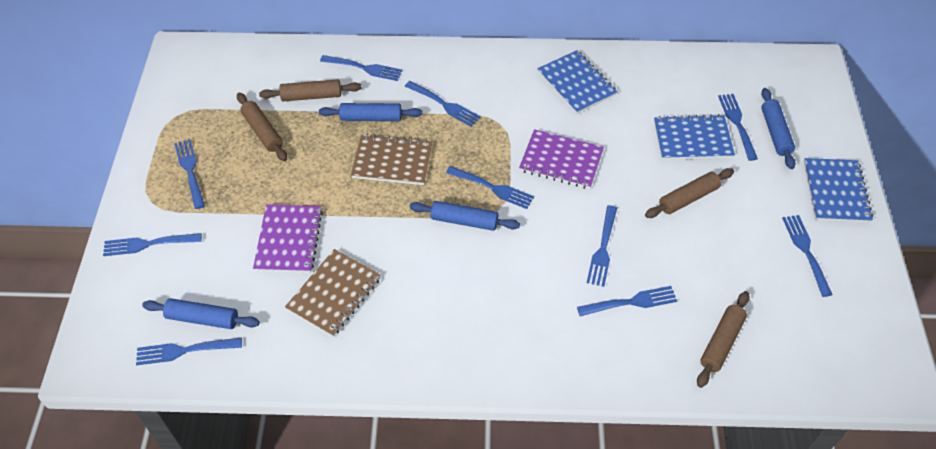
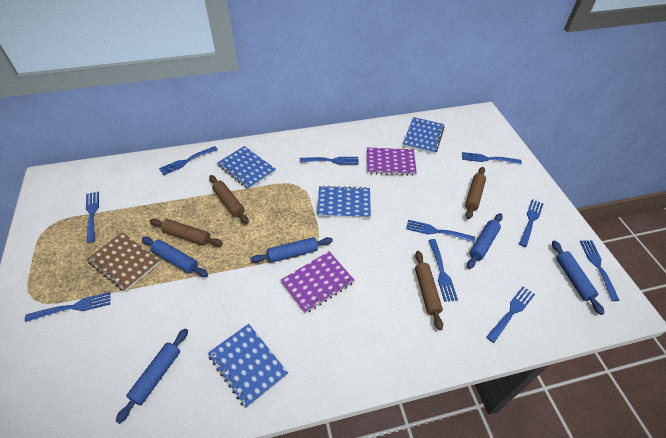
blue notebook: 3 -> 4
blue rolling pin: 4 -> 5
brown notebook: 2 -> 1

